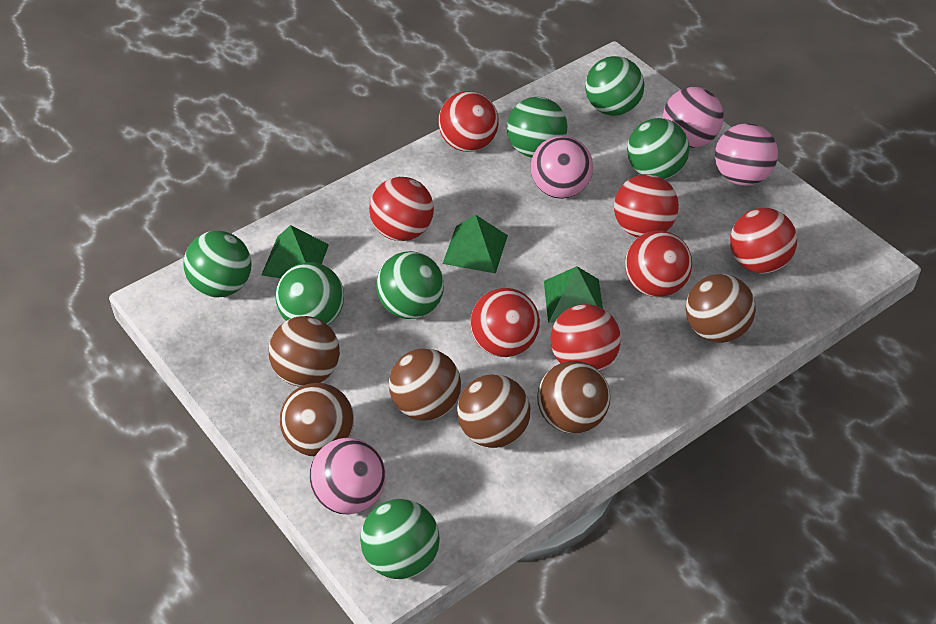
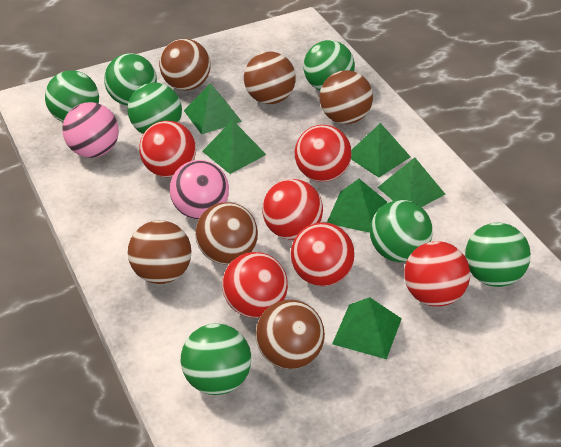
green pyramid: 3 -> 6
pink ball: 4 -> 2
red ball: 7 -> 6

